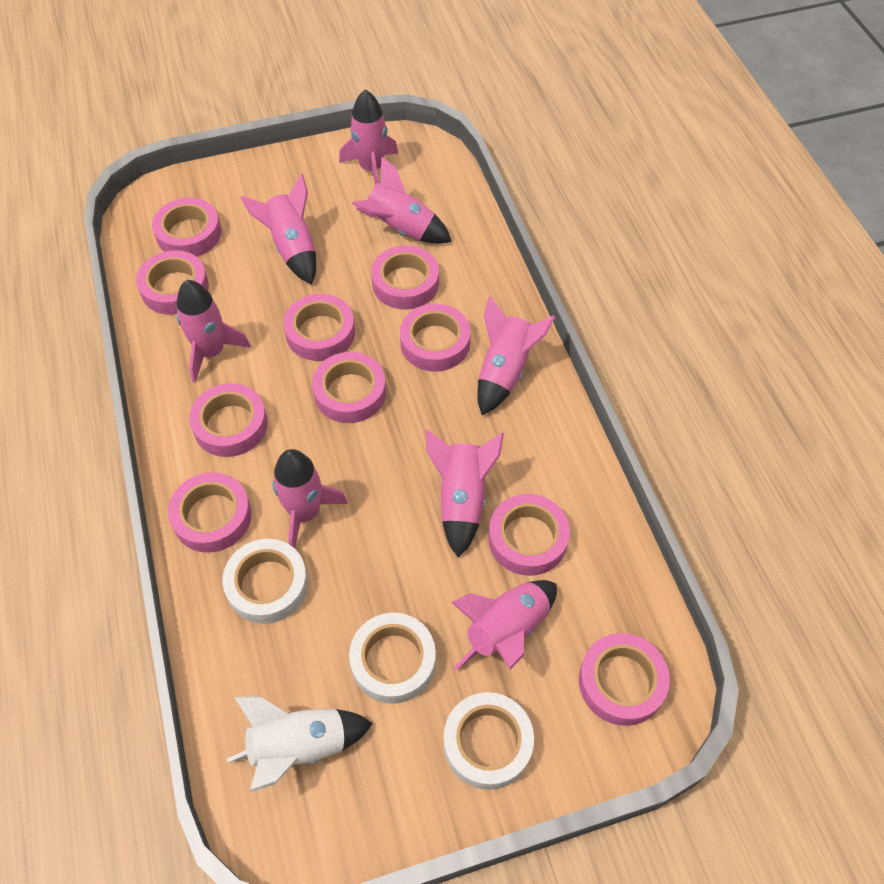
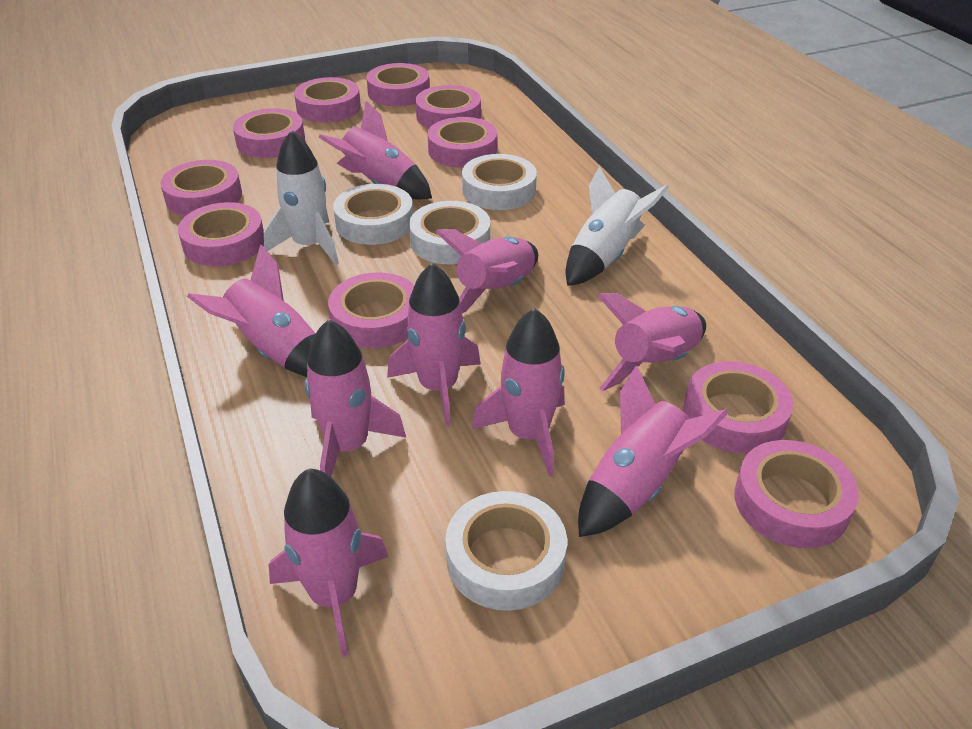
pink rocket: 8 -> 9
white rocket: 1 -> 2
white tape: 3 -> 4

